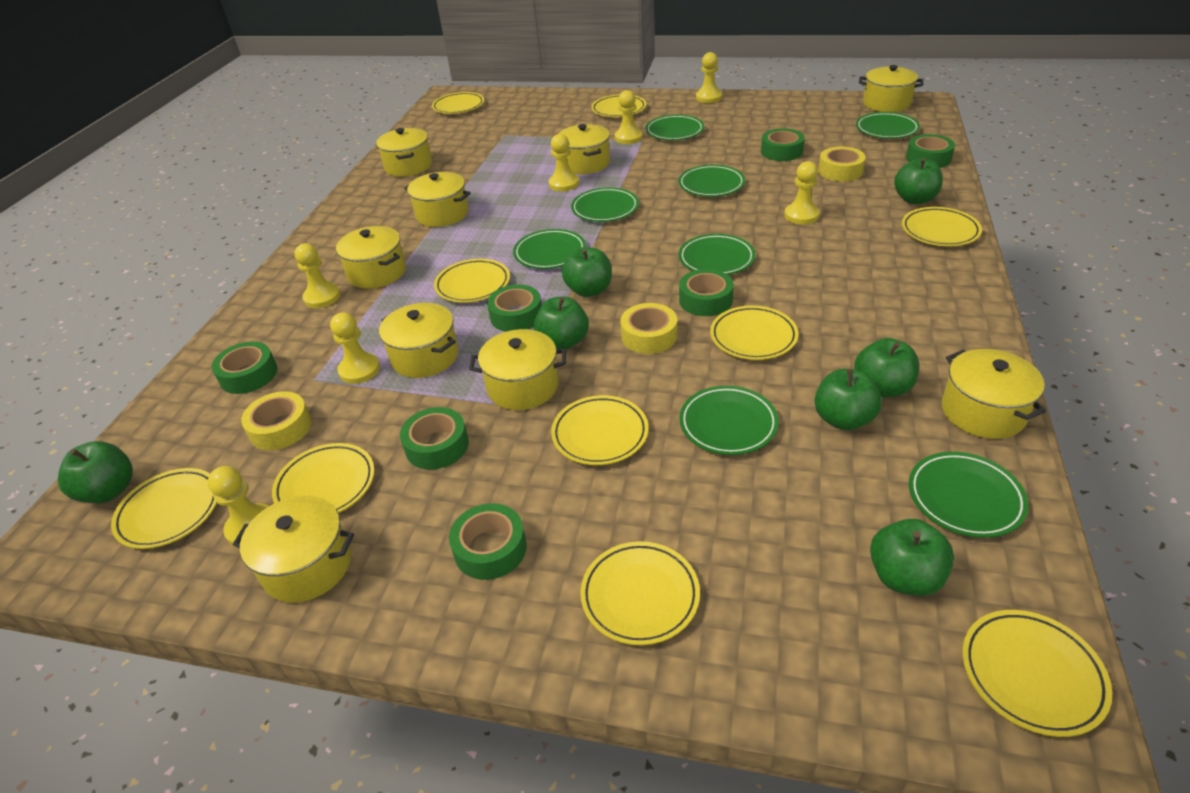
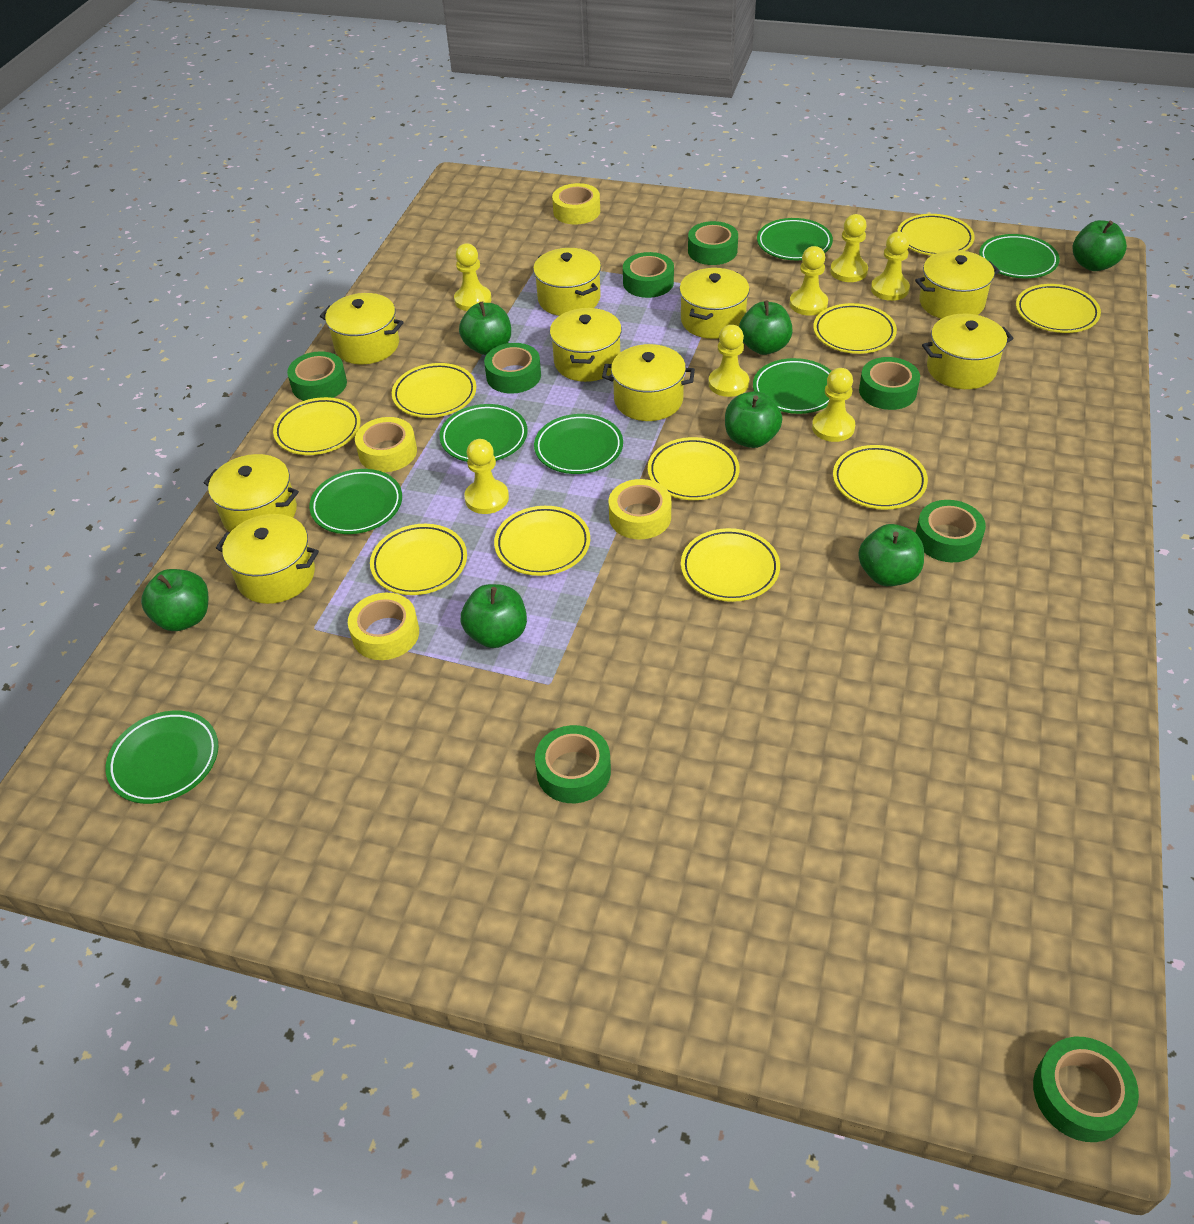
green plate: 8 -> 7
green tape: 7 -> 8
yellow tape: 3 -> 4

